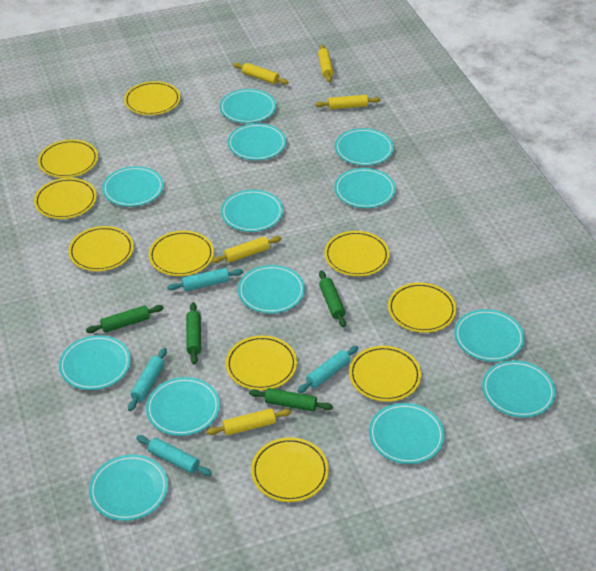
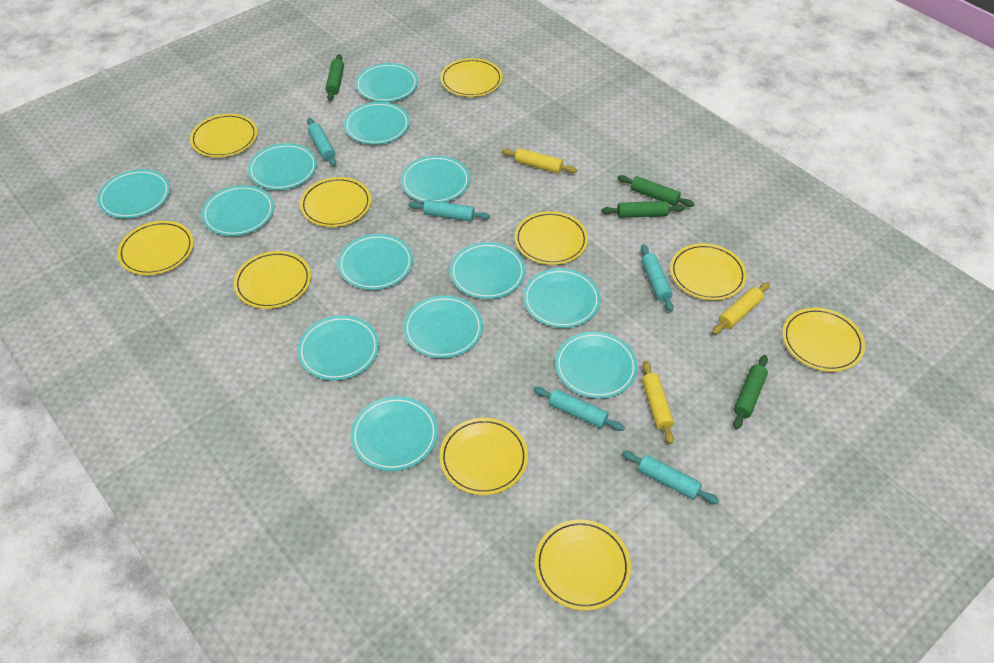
turquoise rolling pin: 4 -> 5
yellow rolling pin: 5 -> 3

